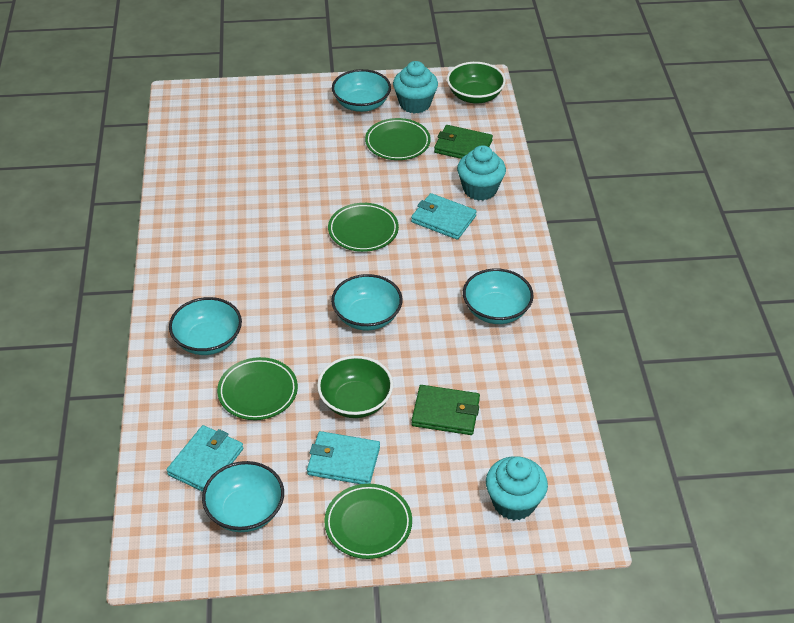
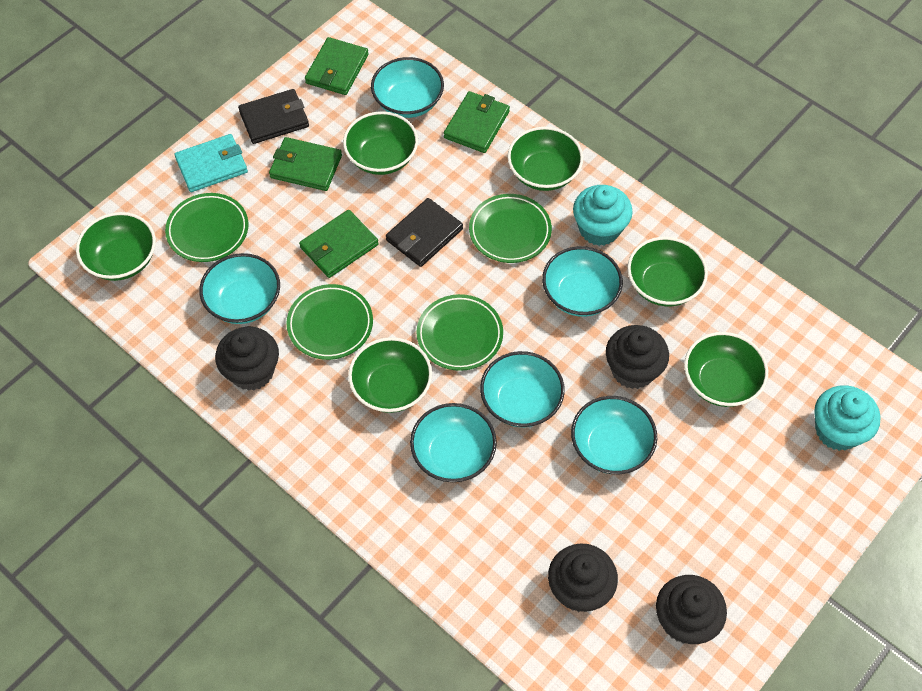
black cupcake: 0 -> 4
black wallet: 0 -> 2
green bowl: 2 -> 6
green wallet: 2 -> 4
turquoise bowl: 5 -> 6
turquoise cupcake: 3 -> 2
turquoise wallet: 3 -> 1

